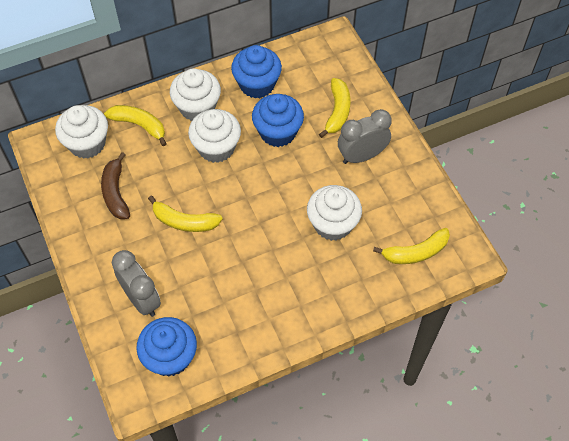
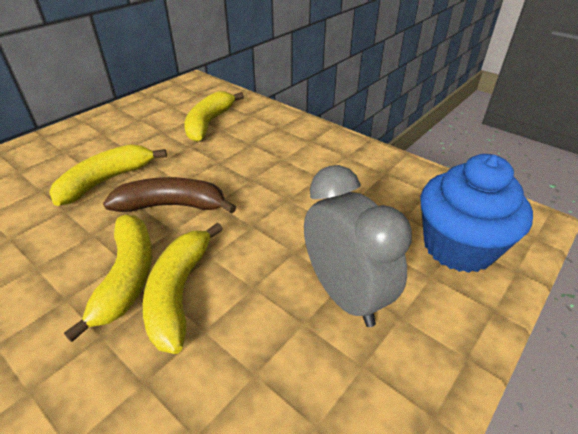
blue cupcake: 3 -> 1
grey clock: 2 -> 1
white cupcake: 4 -> 0

